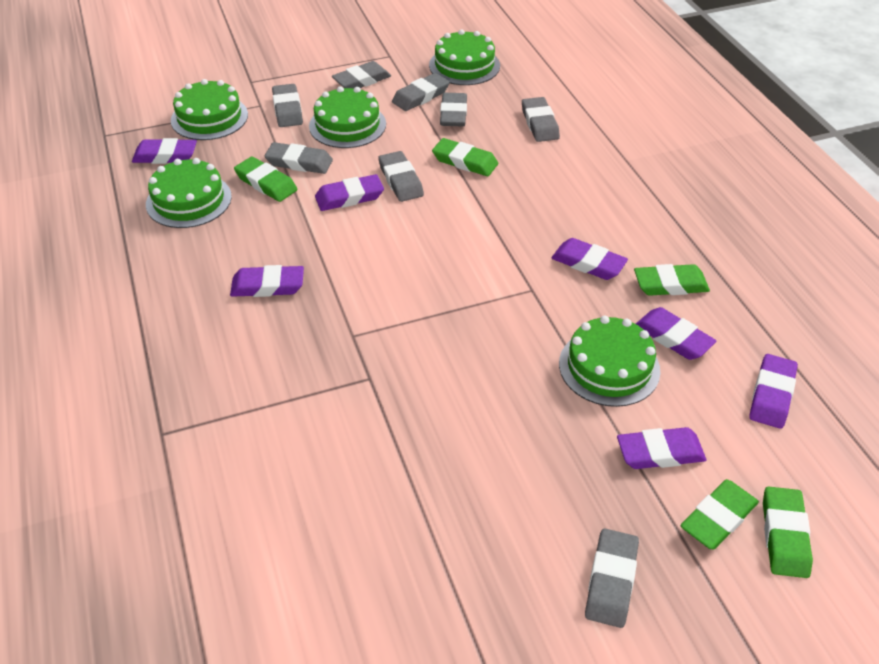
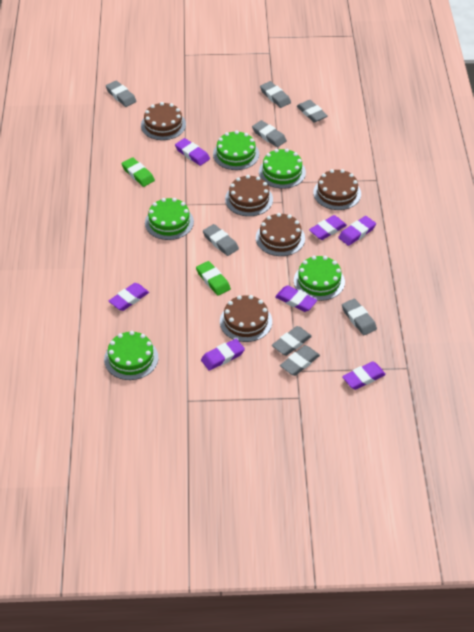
brown cake: 0 -> 5
green eraser: 5 -> 2

